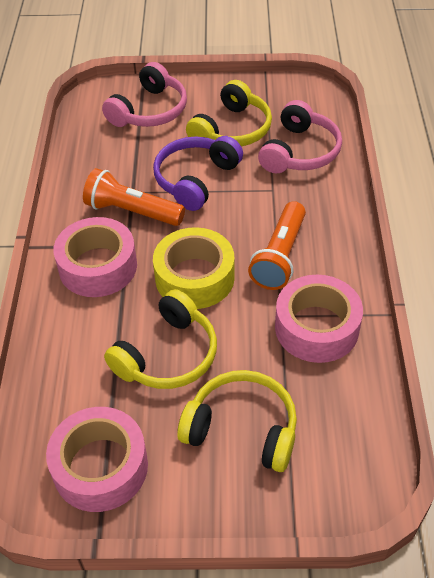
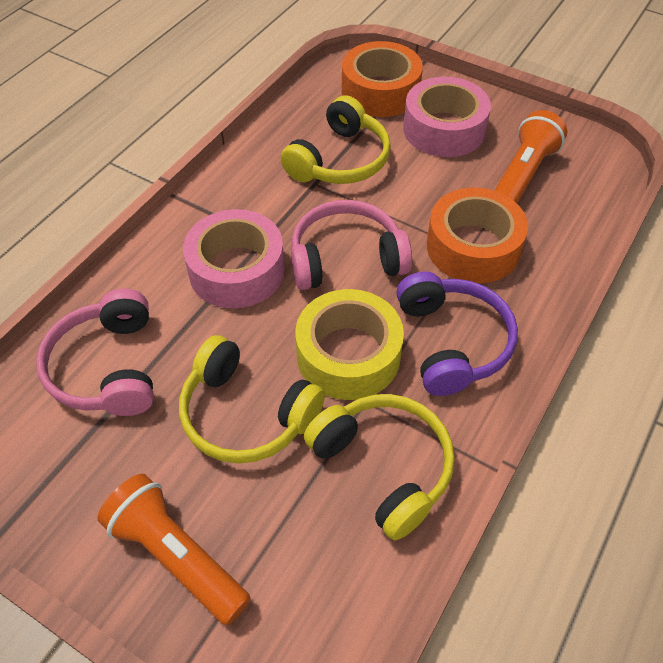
orange tape: 0 -> 2
pink tape: 3 -> 2

